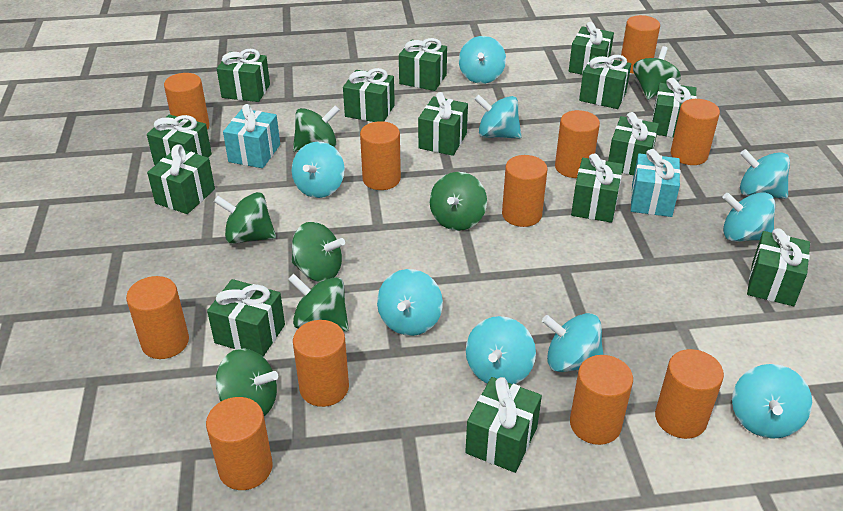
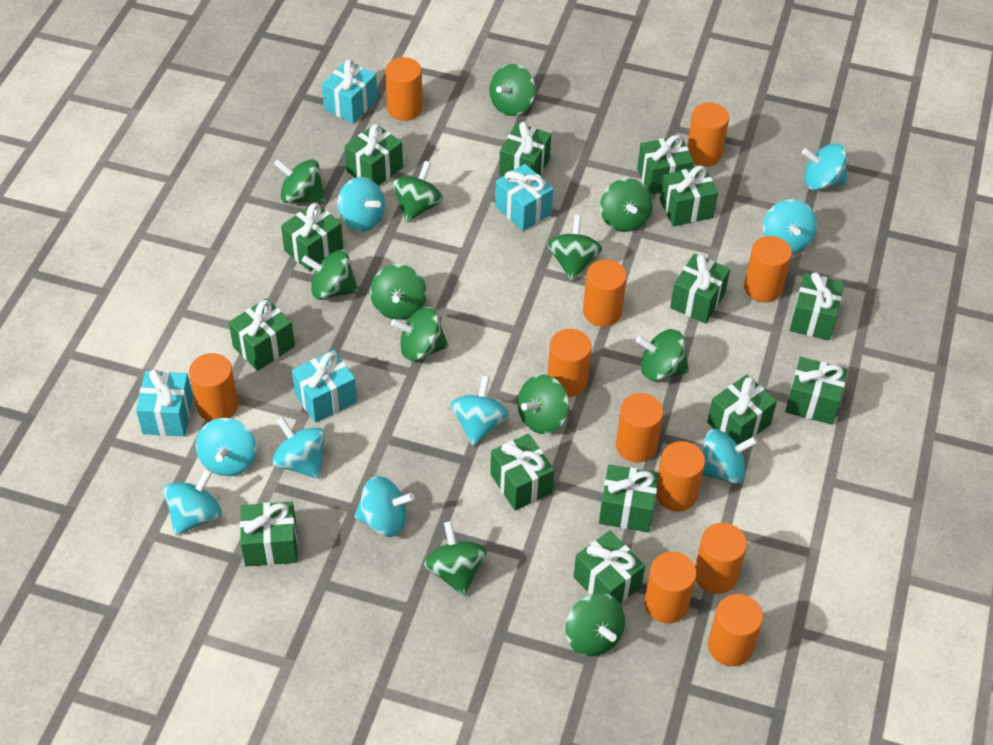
green spinning top: 7 -> 12
turquoise gift: 2 -> 4

